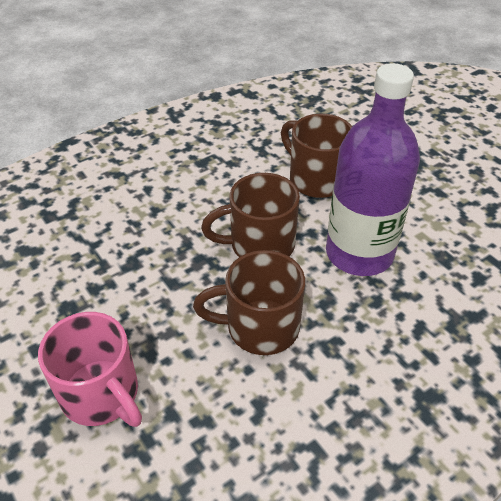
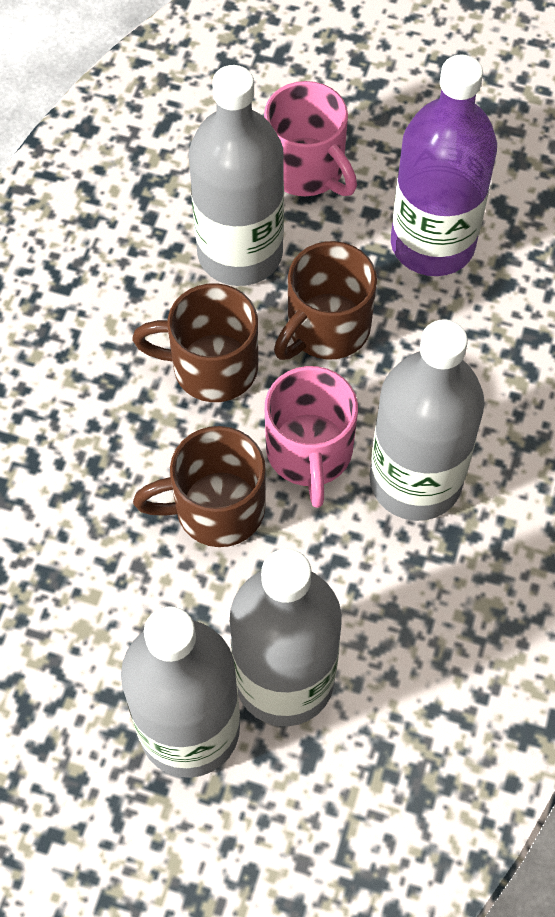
grey bottle: 0 -> 4
pink mug: 1 -> 2

